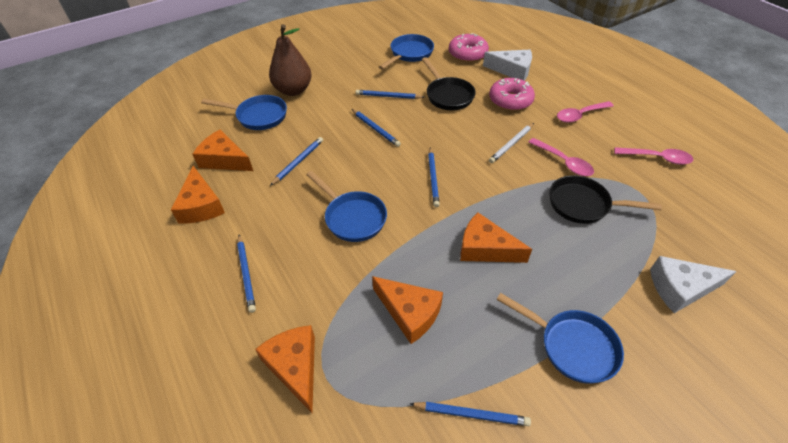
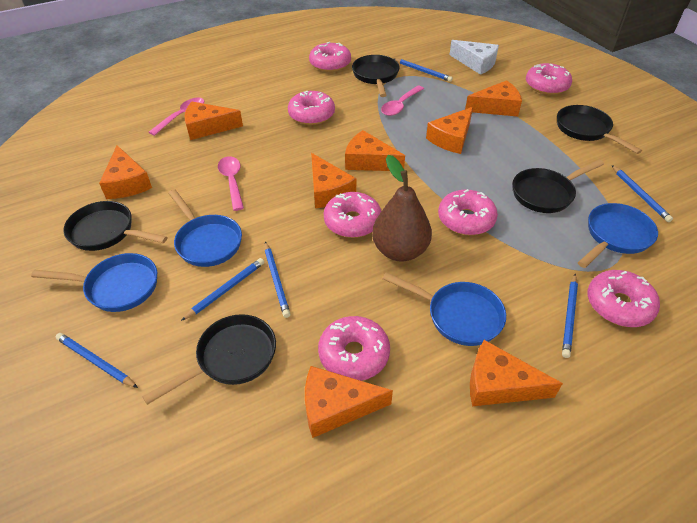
black pan: 2 -> 5
orange cheese: 5 -> 8
pink donut: 2 -> 7
white cheese: 2 -> 1
white pencil: 1 -> 0

